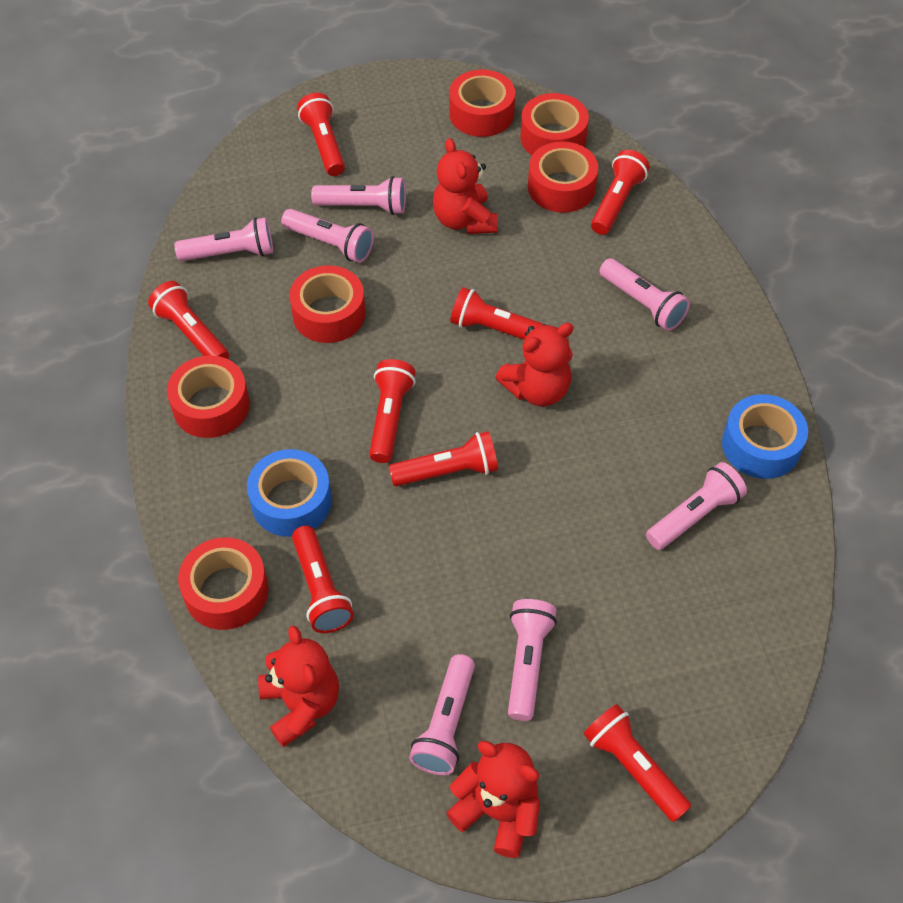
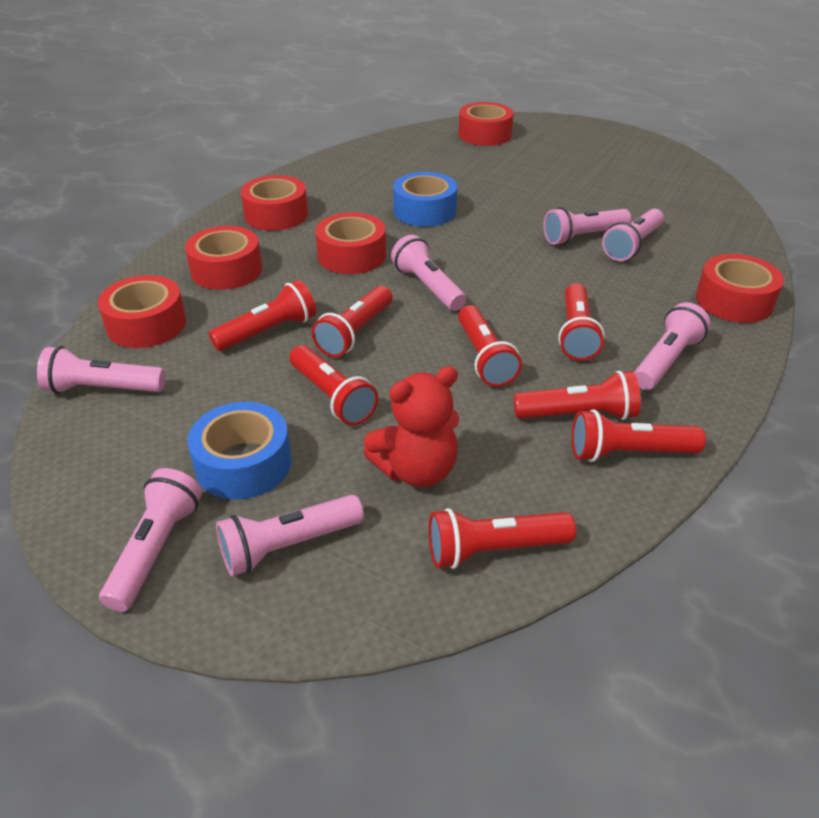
red teddy bear: 4 -> 1

